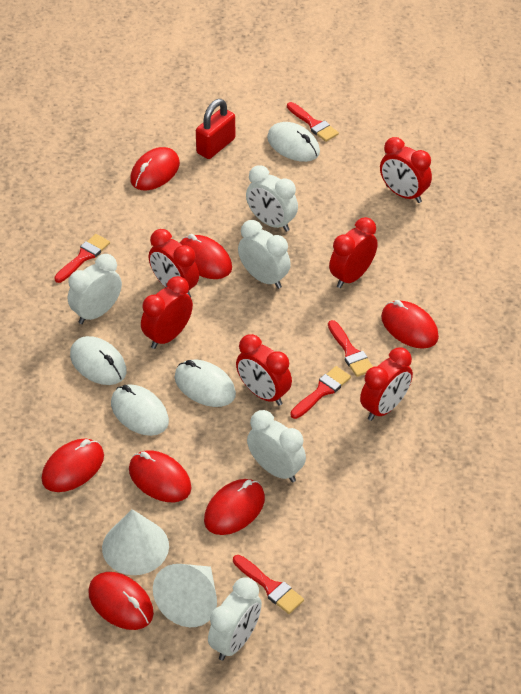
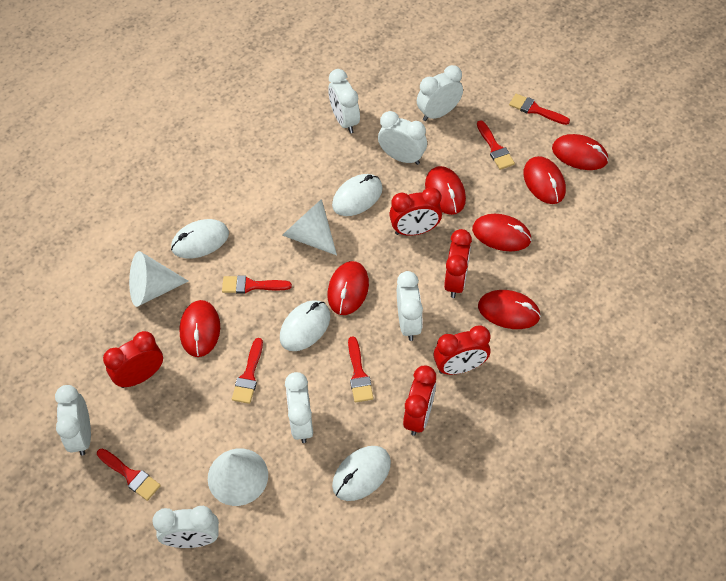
red brush: 5 -> 6
red clock: 6 -> 5
red padlock: 1 -> 0
white clock: 5 -> 7
white cone: 2 -> 3

